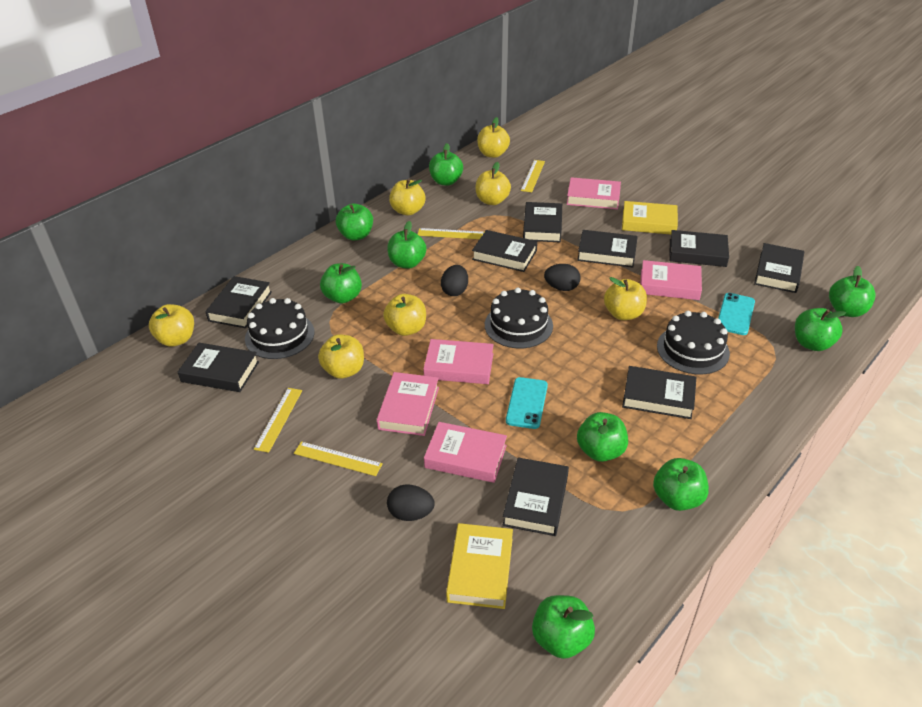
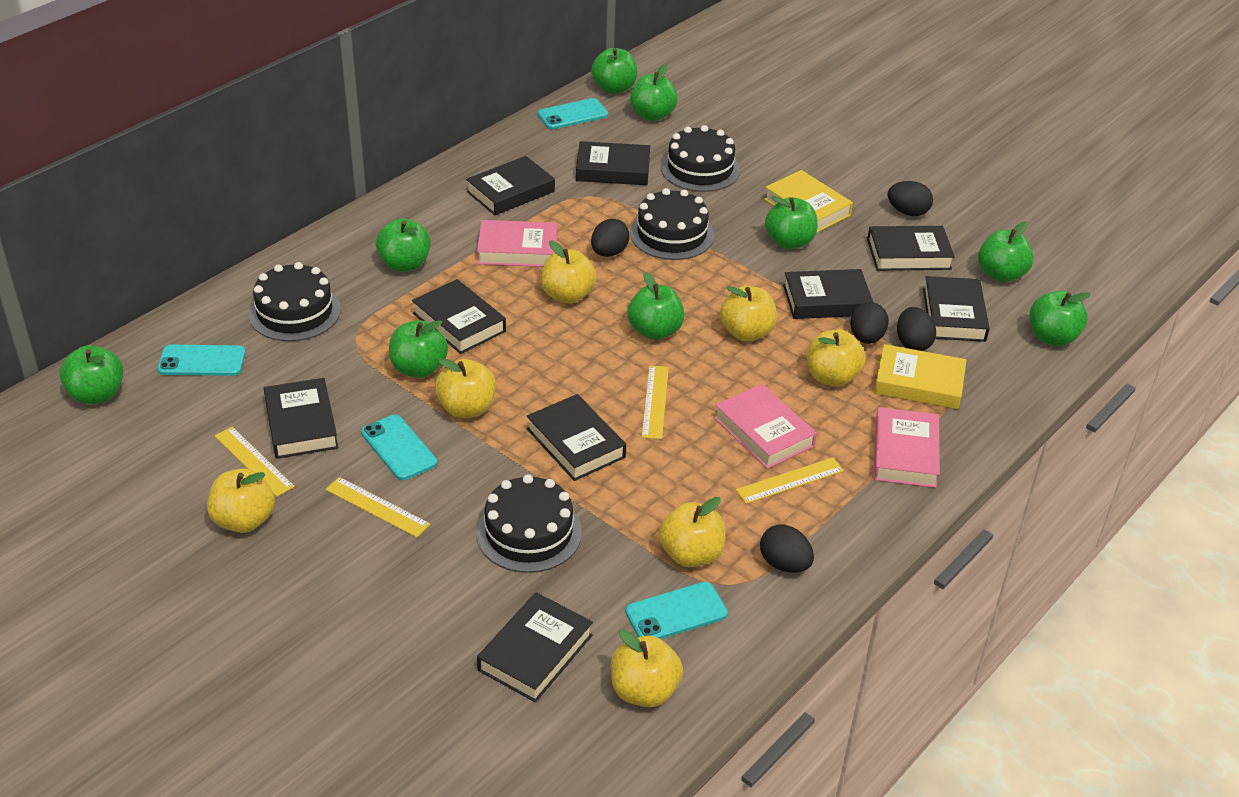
black cake: 3 -> 4
black egg: 3 -> 5
pink book: 5 -> 3
turquoise phone: 2 -> 4

